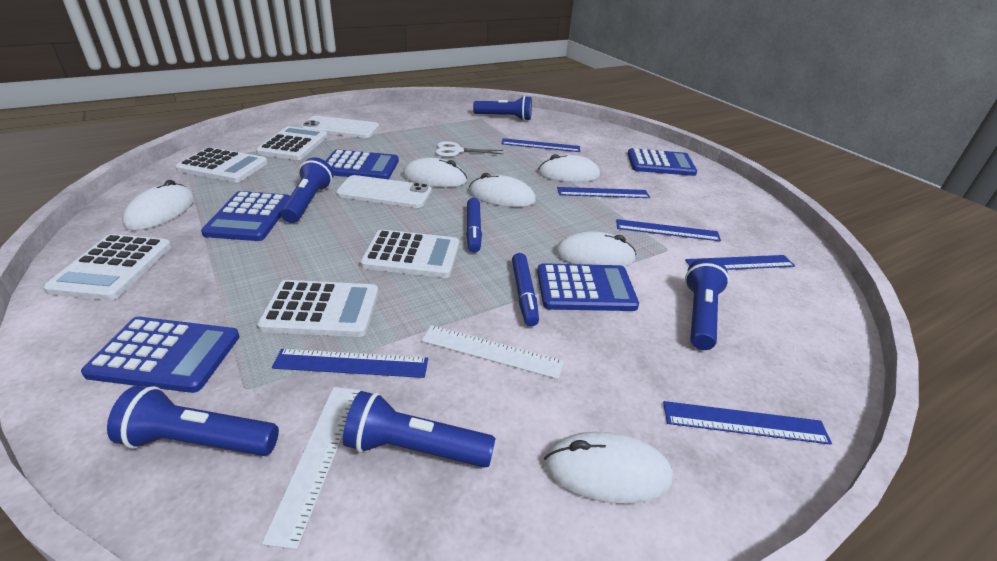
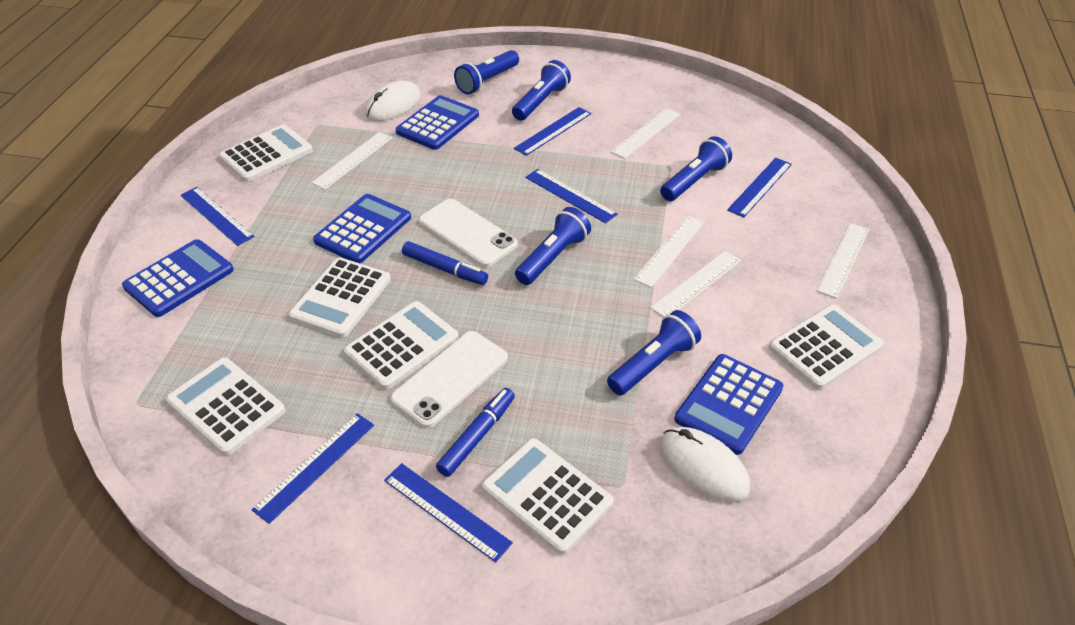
blue calculator: 5 -> 4
white calculator: 5 -> 6
white mouse: 6 -> 2
white ruler: 2 -> 5
white scissors: 1 -> 0

